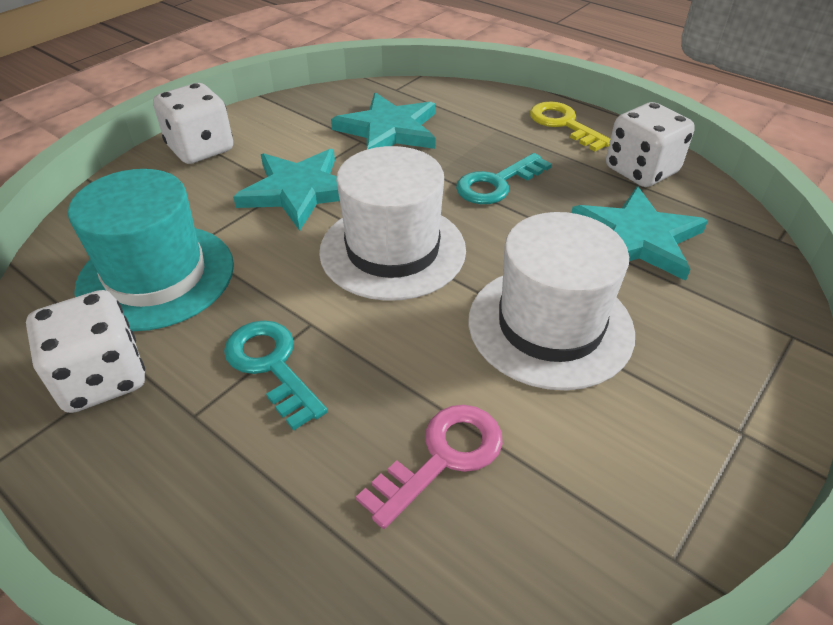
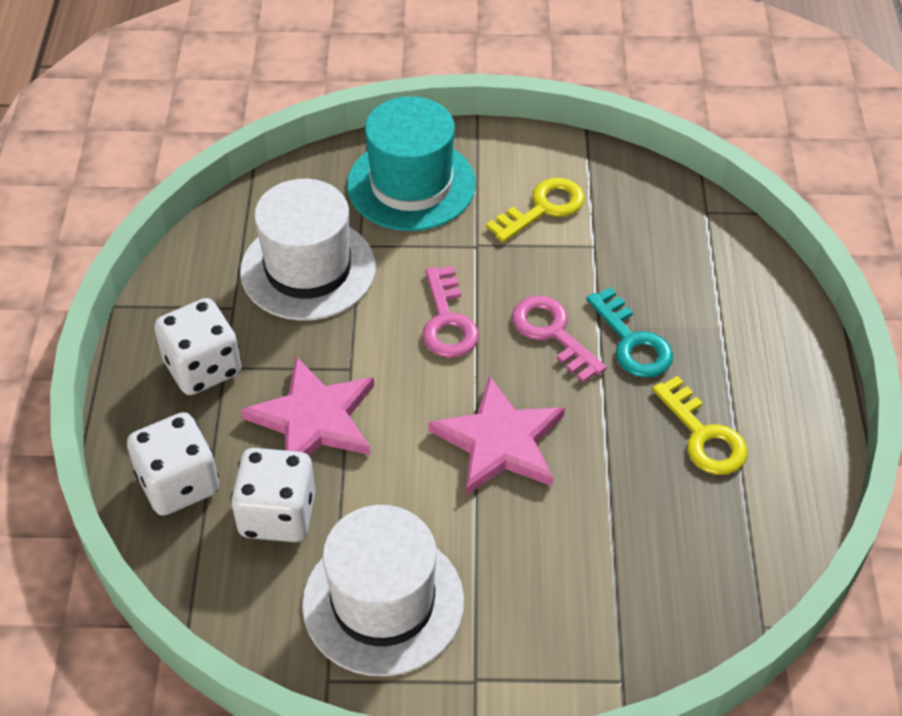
pink key: 1 -> 2
pink star: 0 -> 2
turquoise key: 2 -> 1
turquoise star: 3 -> 0
yellow key: 1 -> 2

